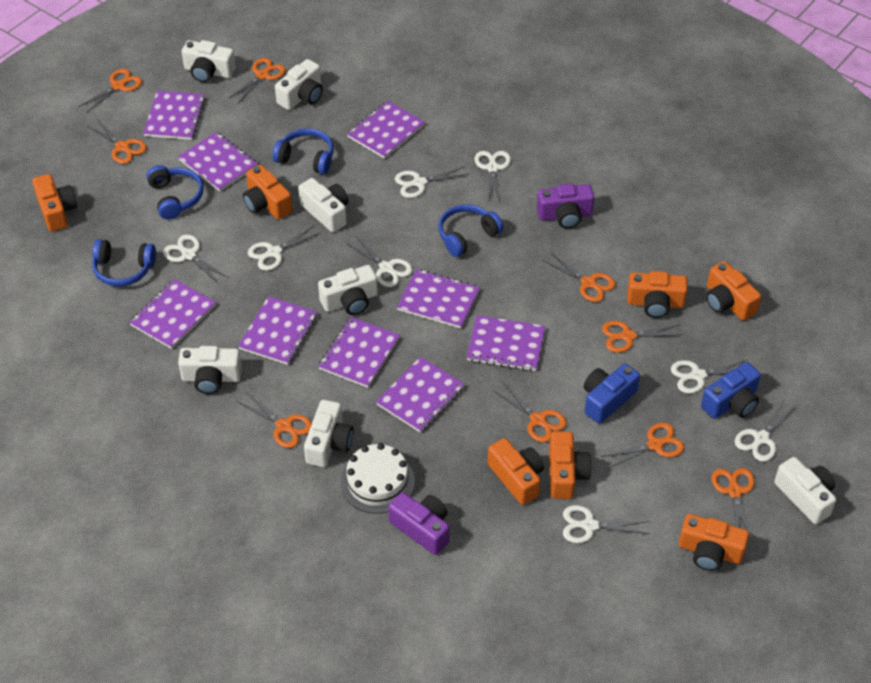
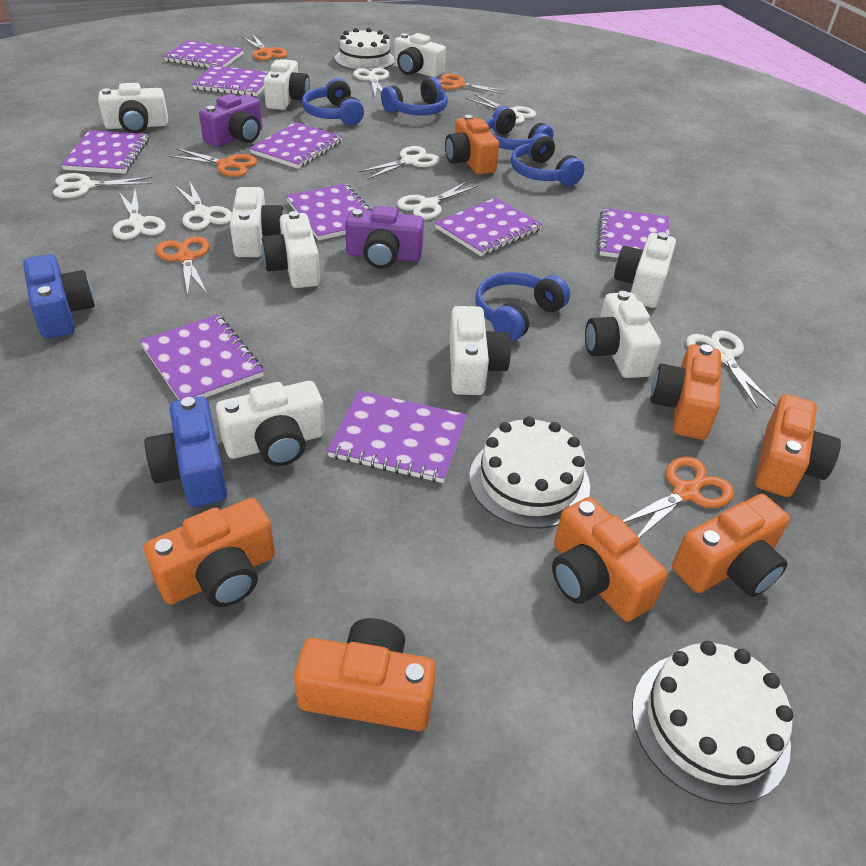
blue headphones: 4 -> 5
orange scissors: 9 -> 5
white cake: 1 -> 3
white camera: 7 -> 9

